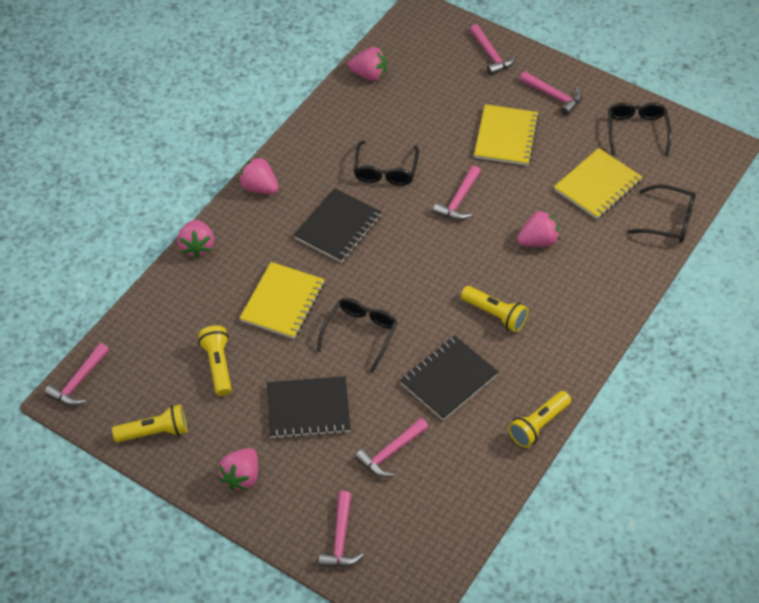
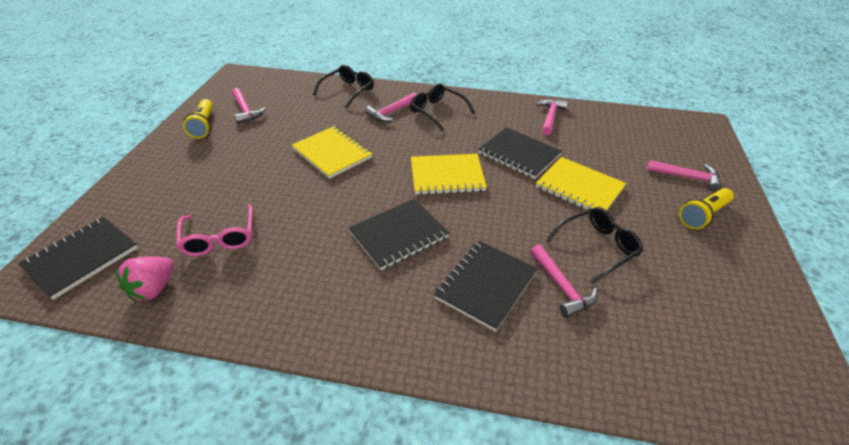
black glasses: 4 -> 3
black notebook: 3 -> 4
pink glasses: 0 -> 1
pink hammer: 6 -> 5
pink strawberry: 5 -> 1
yellow flashlight: 4 -> 2

